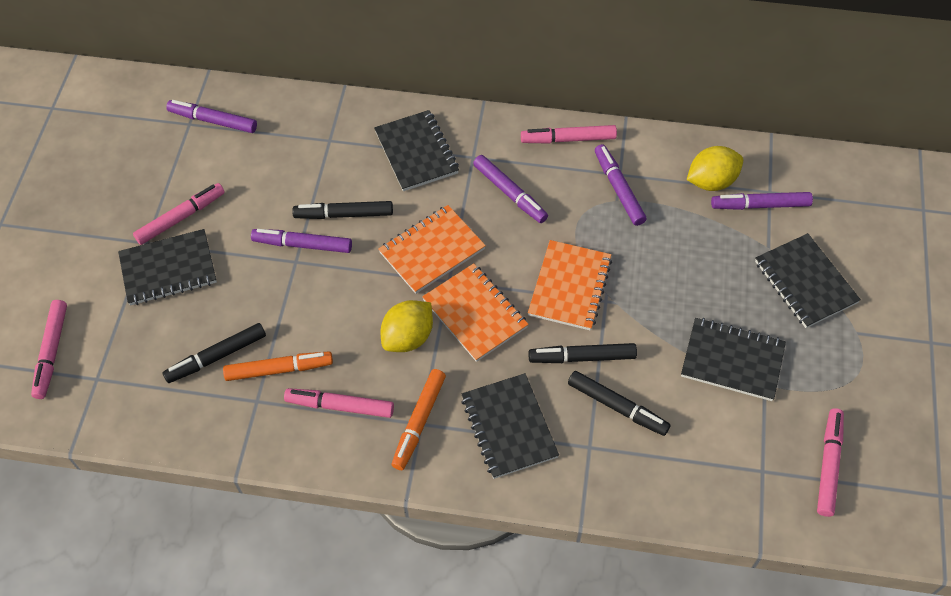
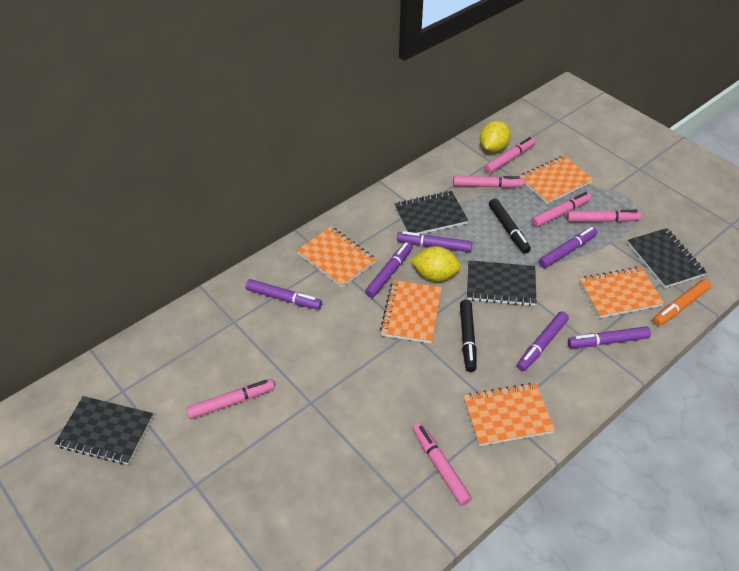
black marker: 4 -> 2
black notebook: 5 -> 4
orange marker: 2 -> 1
orange notebook: 3 -> 5
pink marker: 5 -> 6
purple marker: 5 -> 6

